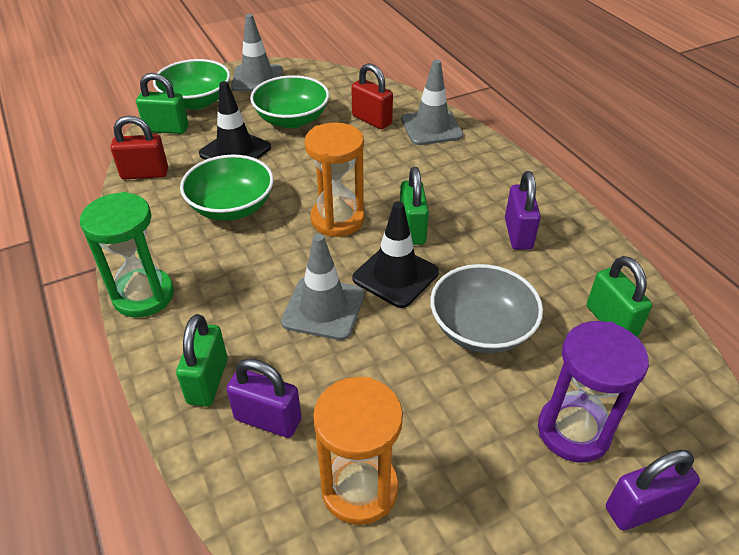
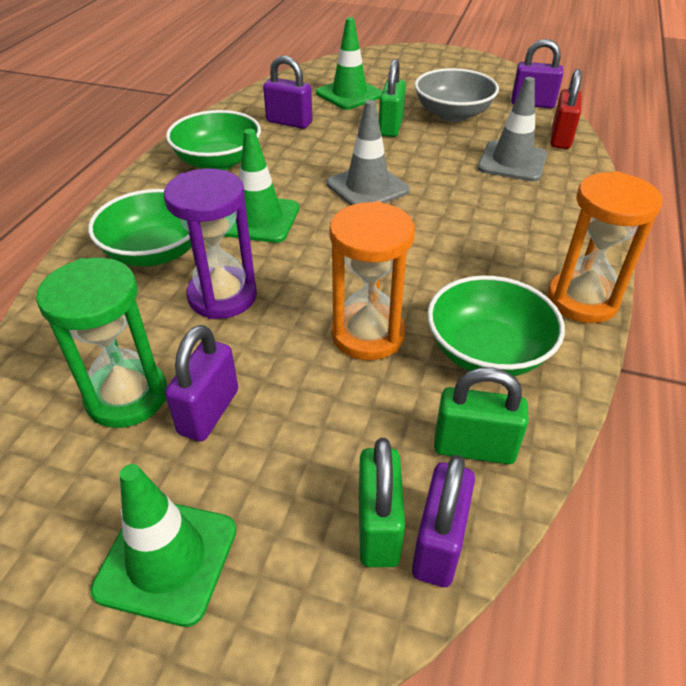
black traffic cone: 2 -> 0
green padlock: 4 -> 3
green traffic cone: 0 -> 3
grey traffic cone: 3 -> 2
purple padlock: 3 -> 4
red padlock: 2 -> 1

